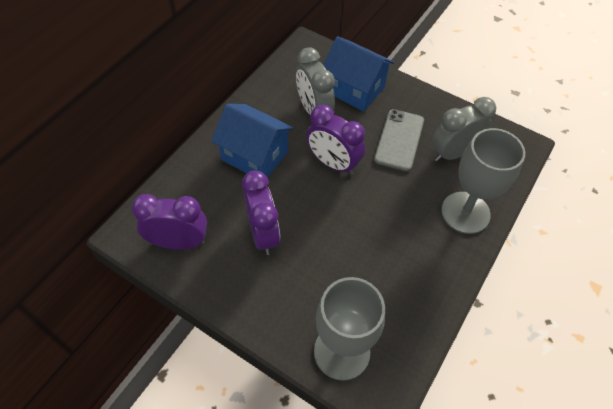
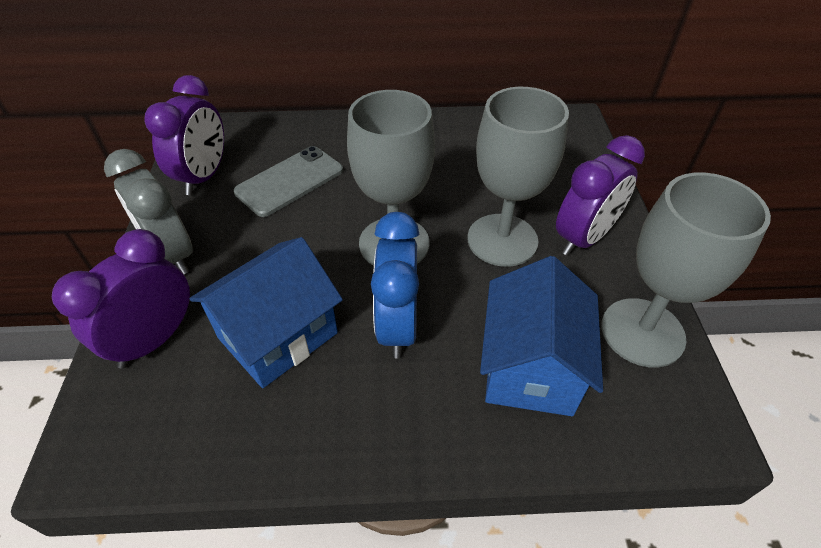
blue clock: 0 -> 1
grey clock: 2 -> 1
grey goblet: 2 -> 3

